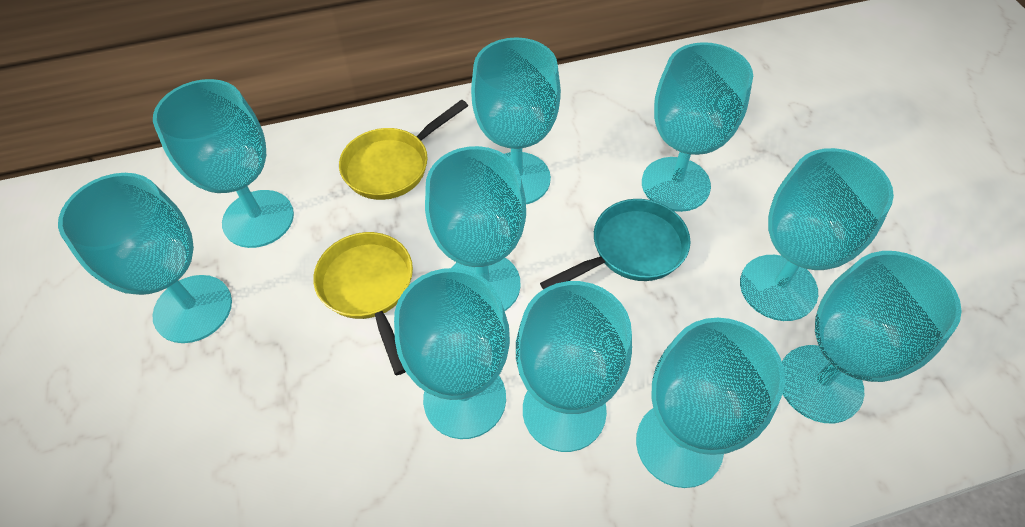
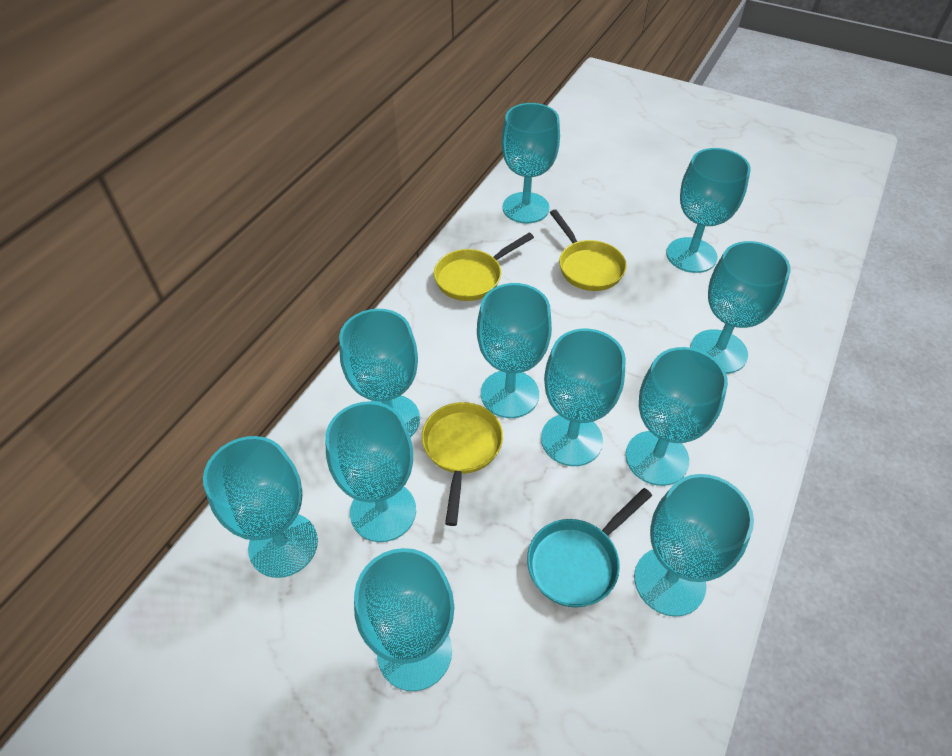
turquoise goblet: 10 -> 11
yellow pan: 2 -> 3

